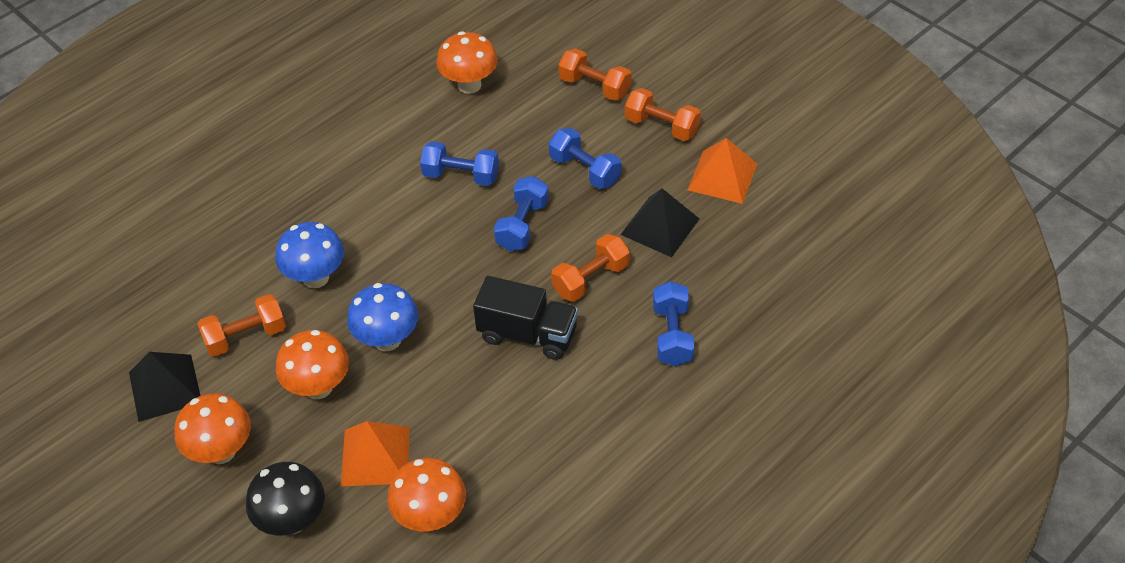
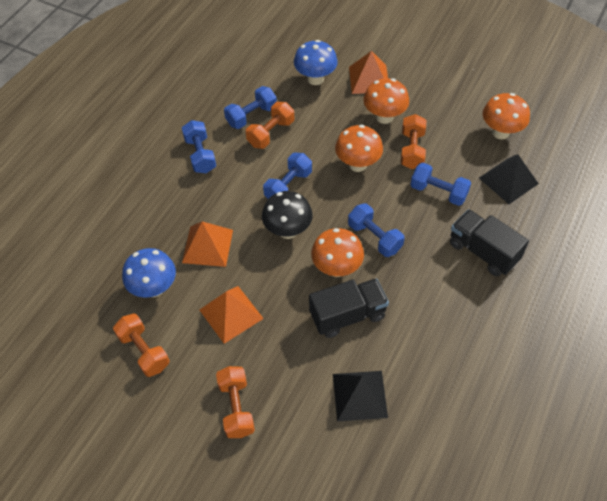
black truck: 1 -> 2
blue dumbbell: 4 -> 5
orange pyramid: 2 -> 3

